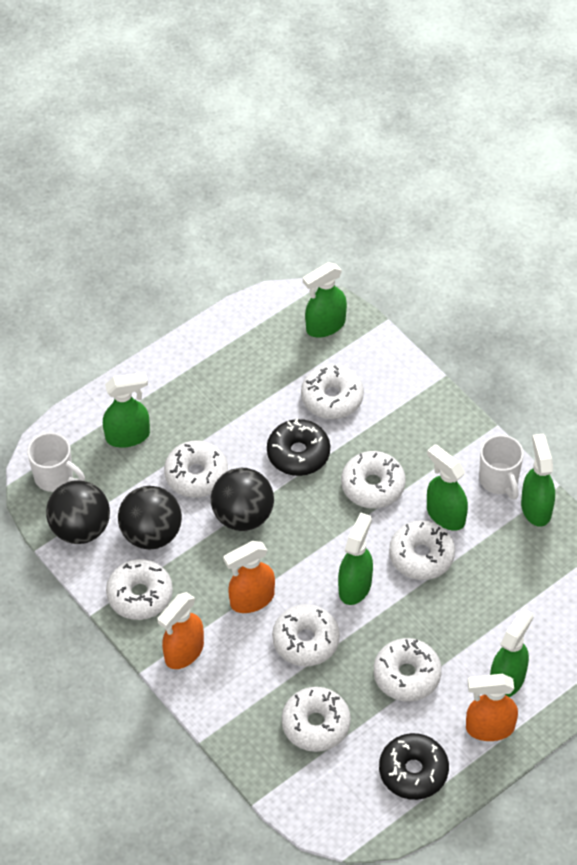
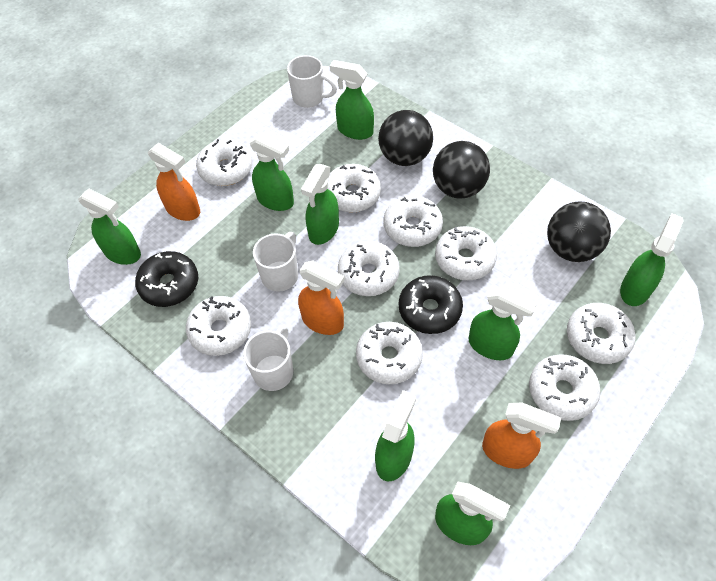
green spray bottle: 6 -> 8
white donut: 8 -> 9
white mug: 2 -> 3

